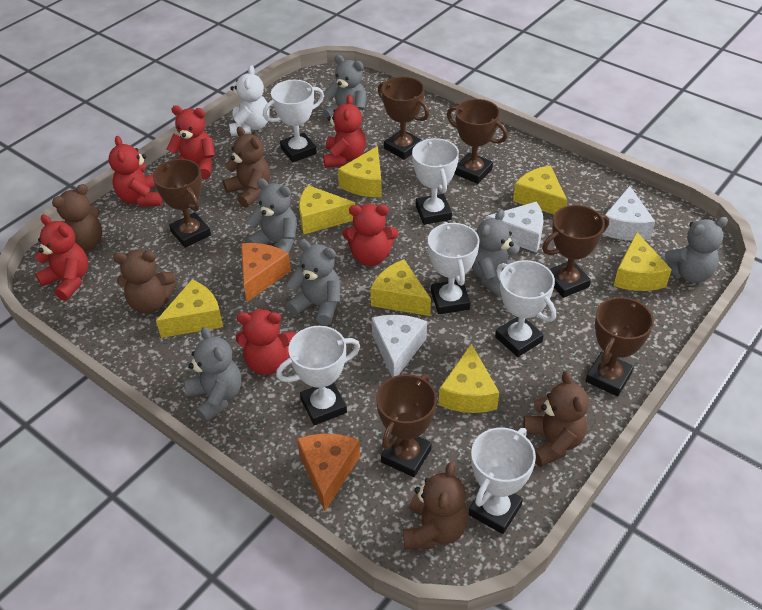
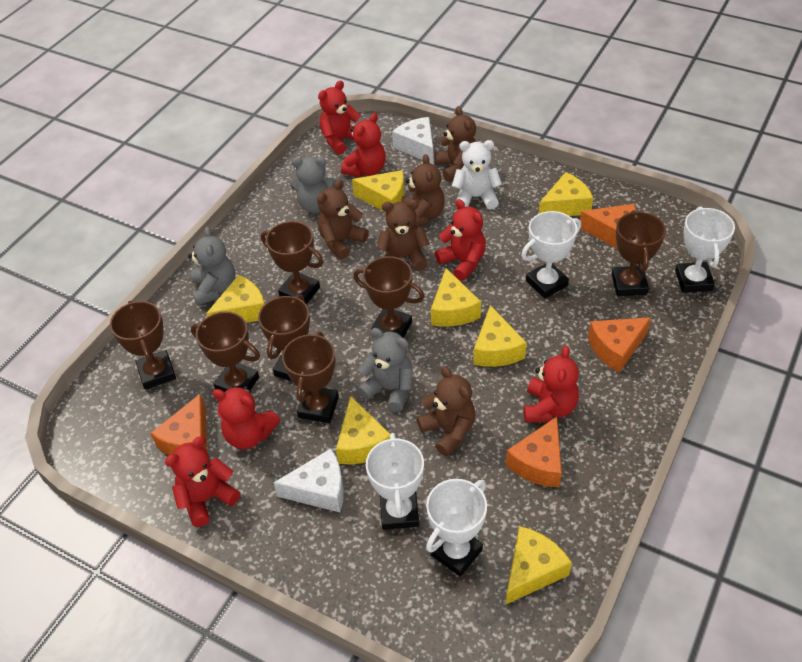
brown trophy: 6 -> 7
grey teddy bear: 6 -> 3
orange cheese: 2 -> 4
white cheese: 3 -> 2
white trophy: 6 -> 4

